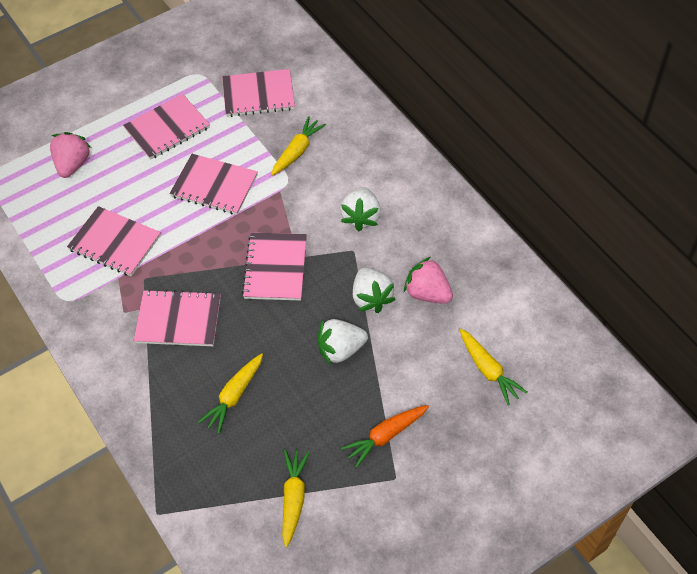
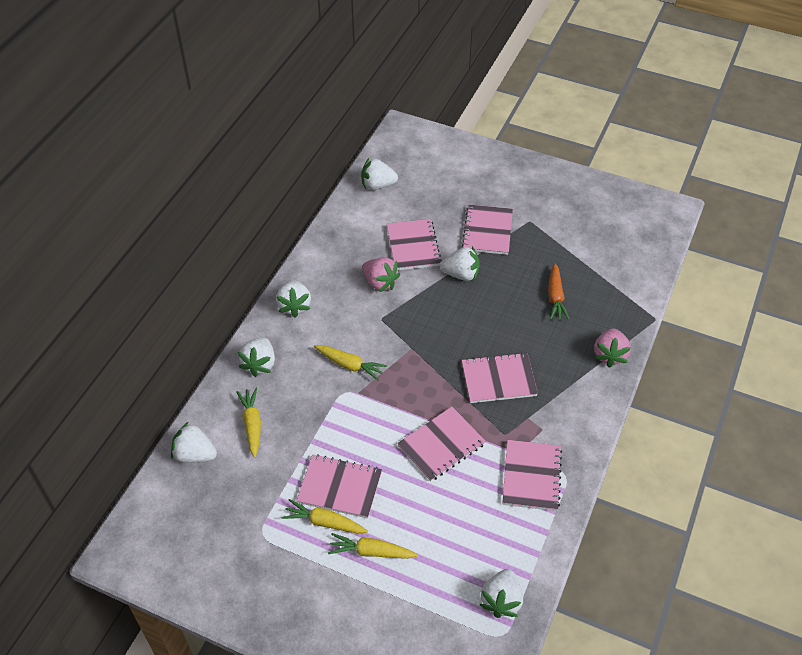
white strawberry: 3 -> 6

